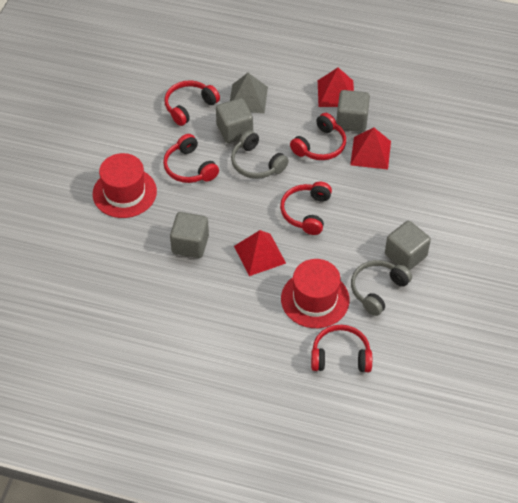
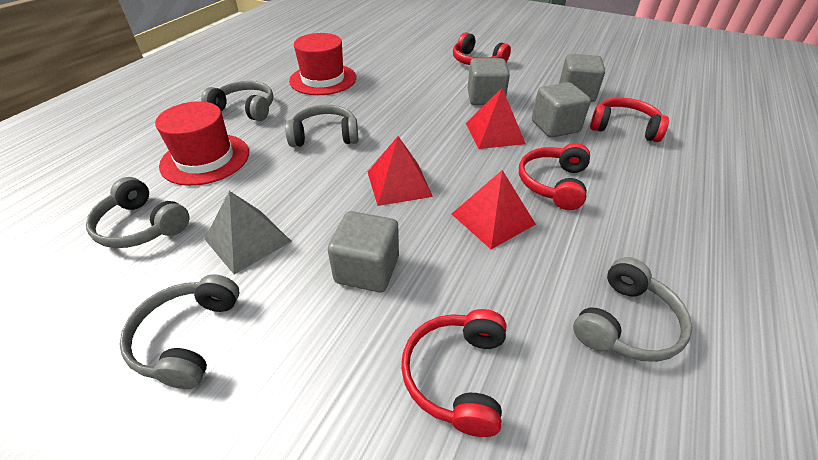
grey headphones: 2 -> 5
red headphones: 5 -> 4

